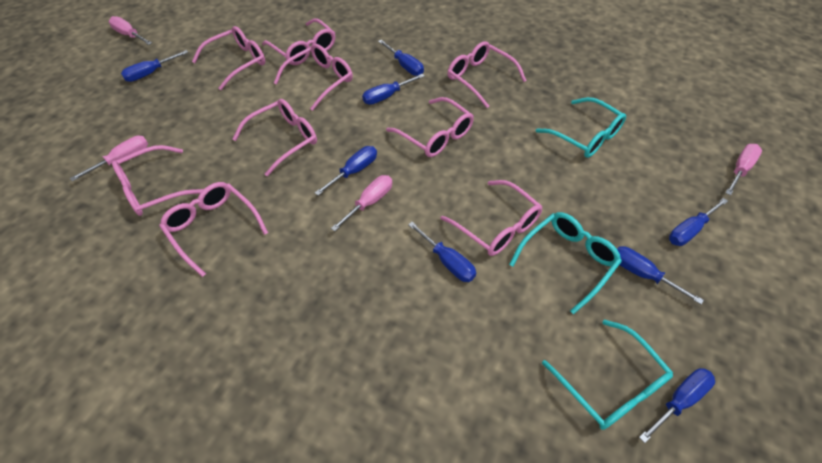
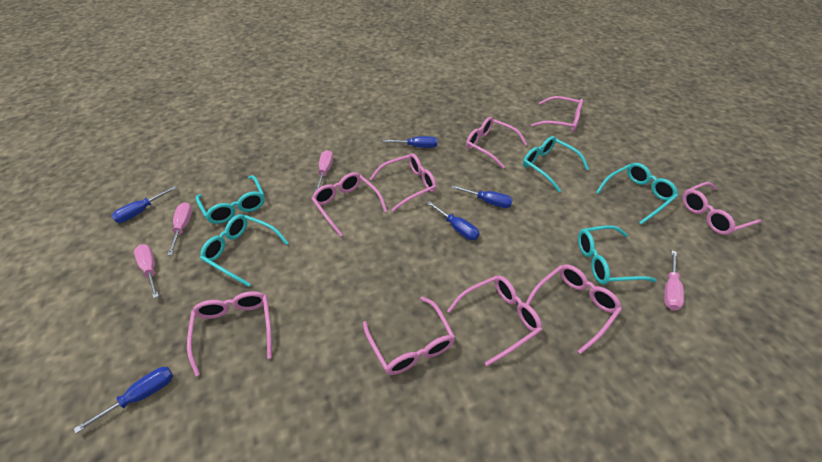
blue screwdriver: 8 -> 5
turquoise glasses: 3 -> 5

